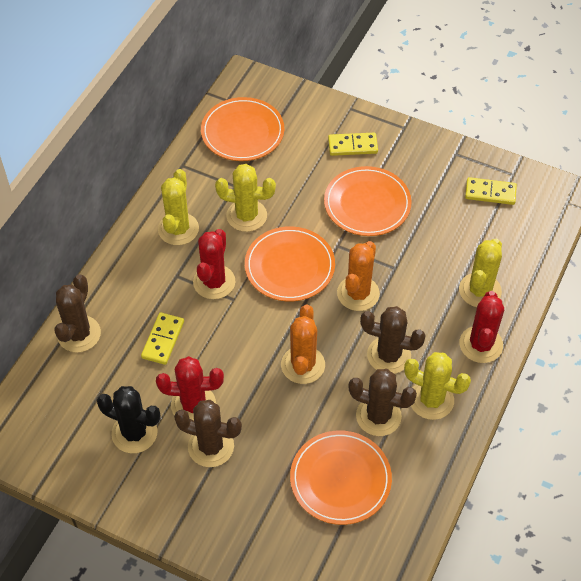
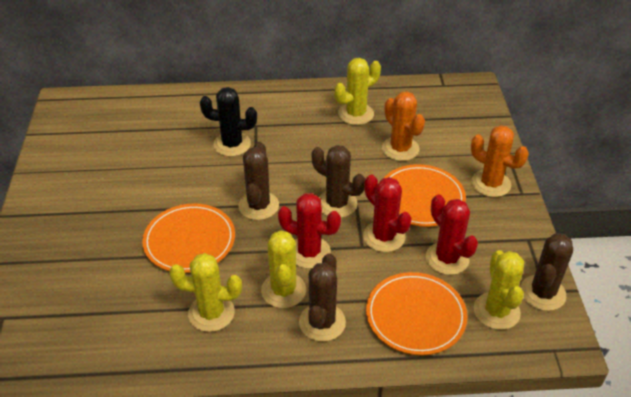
orange plate: 4 -> 3
yellow domino: 3 -> 0

